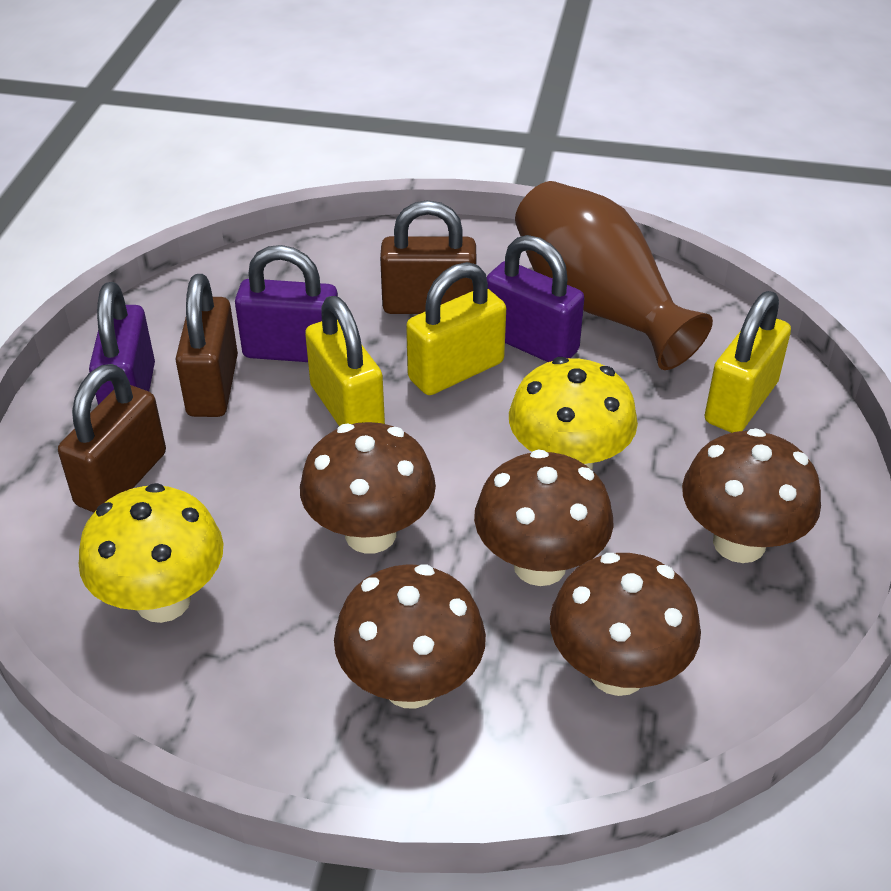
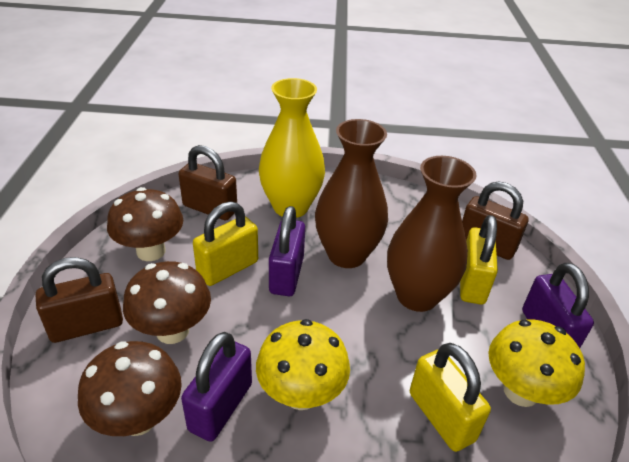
brown mushroom: 5 -> 3
brown vase: 1 -> 2
yellow vase: 0 -> 1

